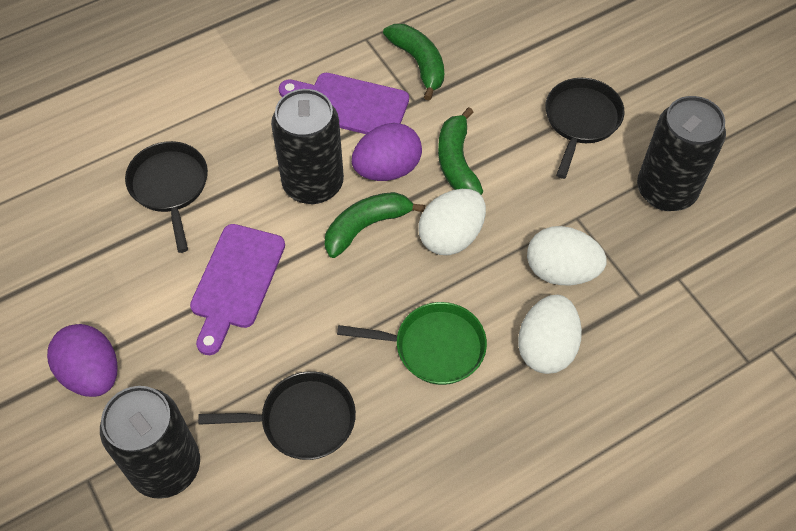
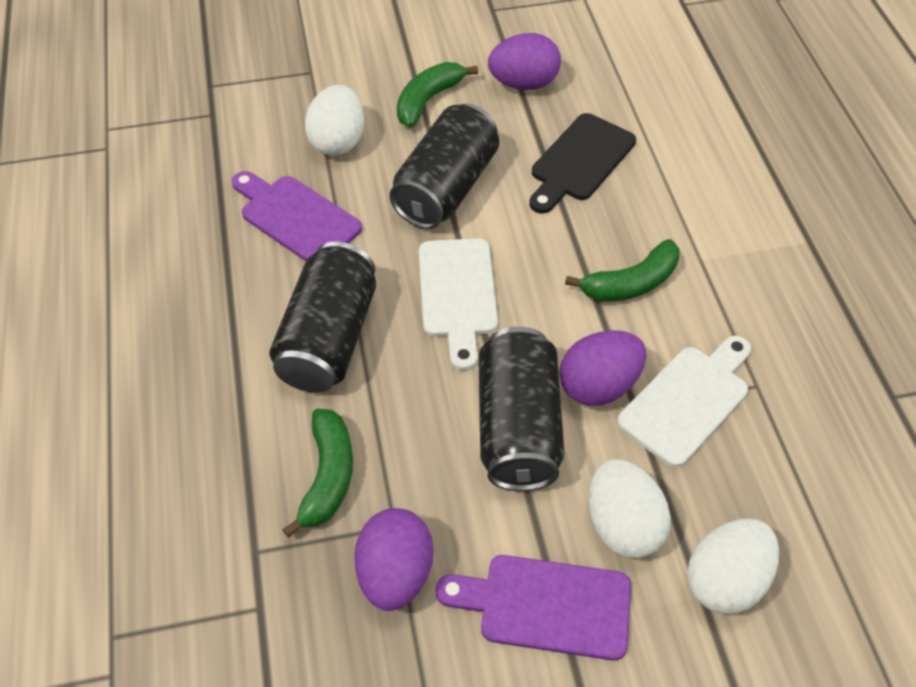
black cutting board: 0 -> 1
black pan: 3 -> 0
green pan: 1 -> 0
purple egg: 2 -> 3
white cutting board: 0 -> 2

